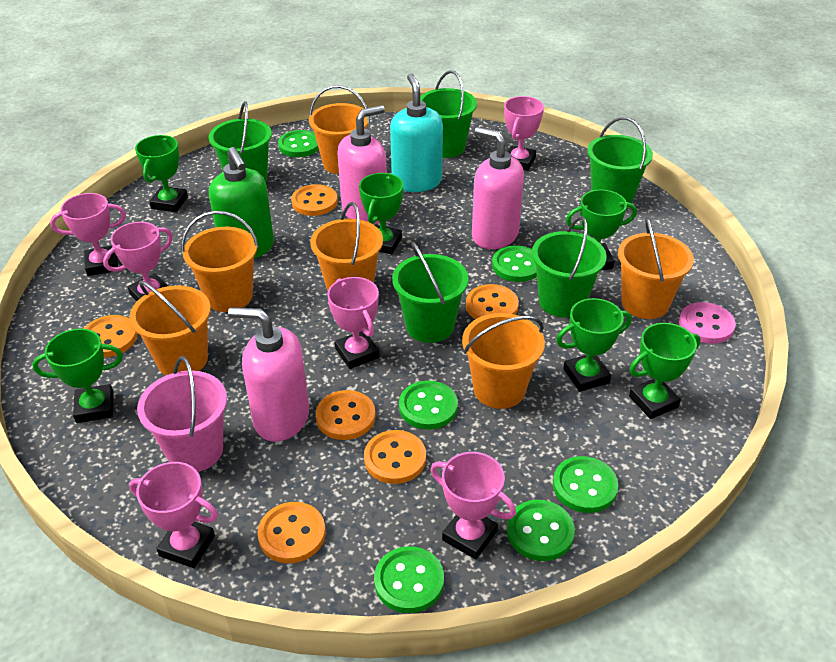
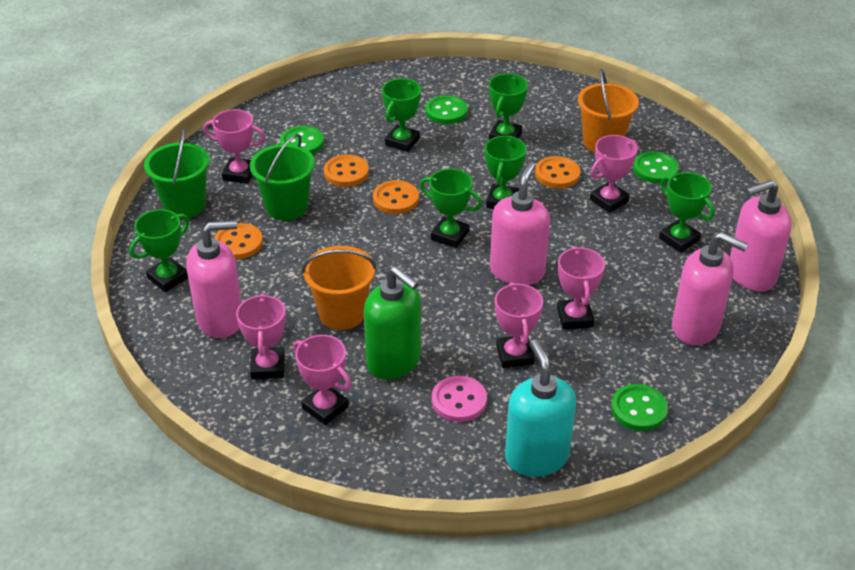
green bucket: 5 -> 2
green button: 6 -> 4
orange bucket: 6 -> 2
orange button: 6 -> 4
pink bucket: 1 -> 0
pink soap dispenser: 3 -> 4

